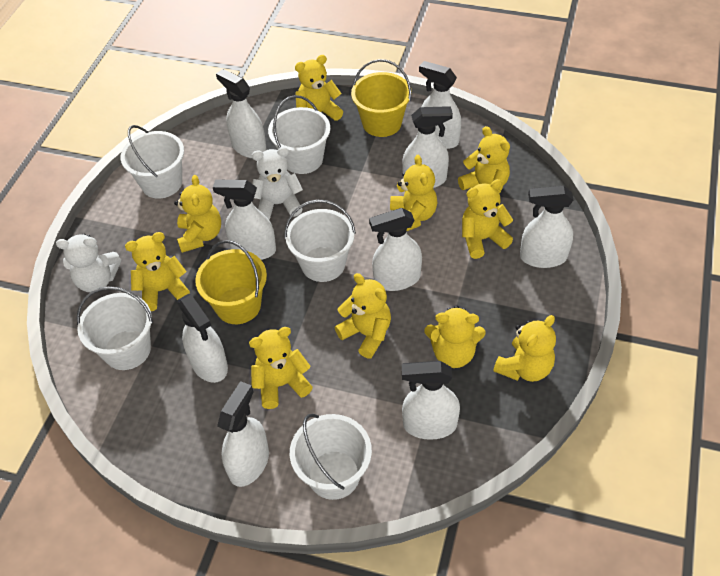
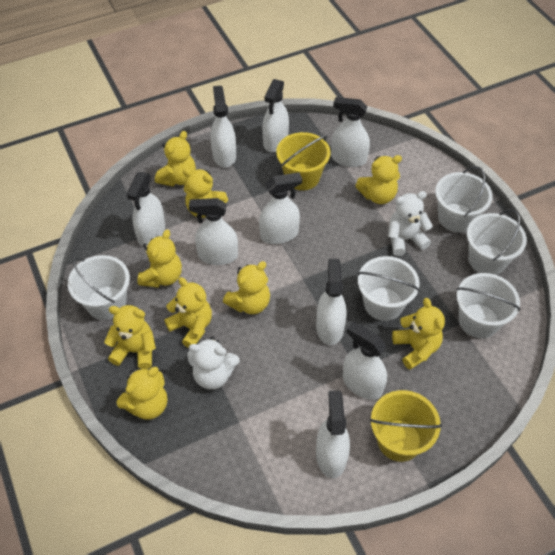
yellow teddy bear: 10 -> 9

